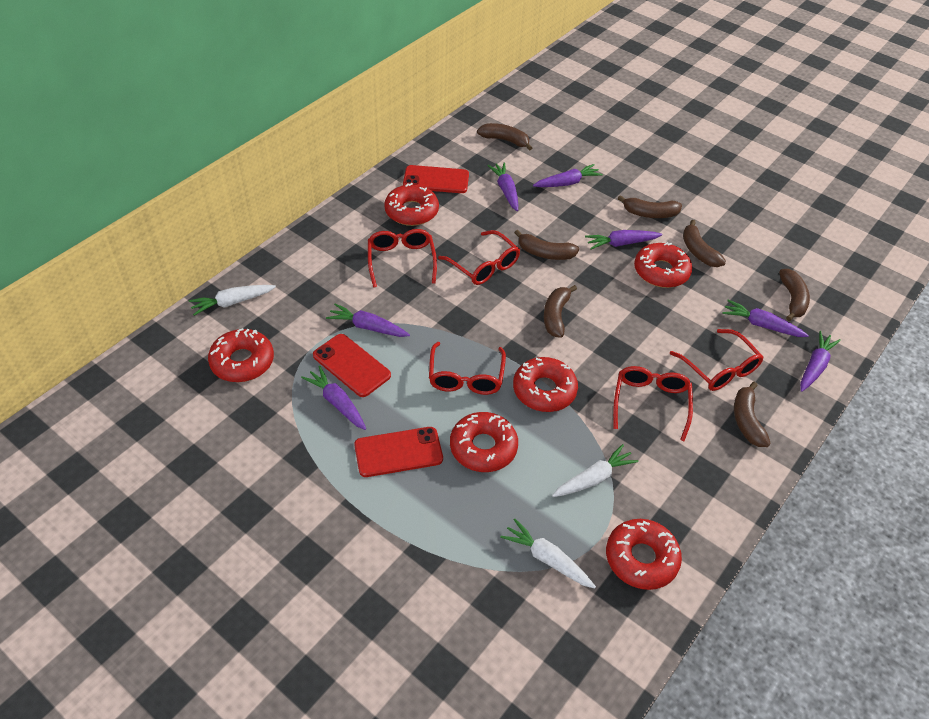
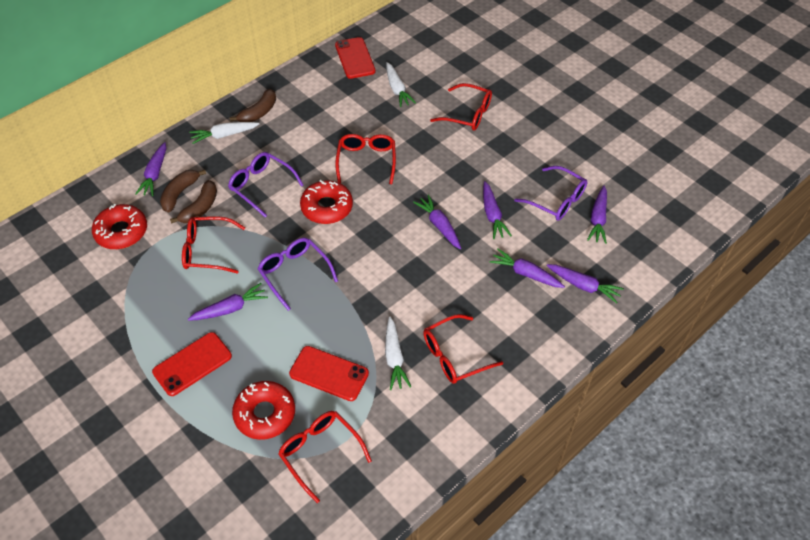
brown banana: 7 -> 3
purple glasses: 0 -> 3
red donut: 6 -> 3

